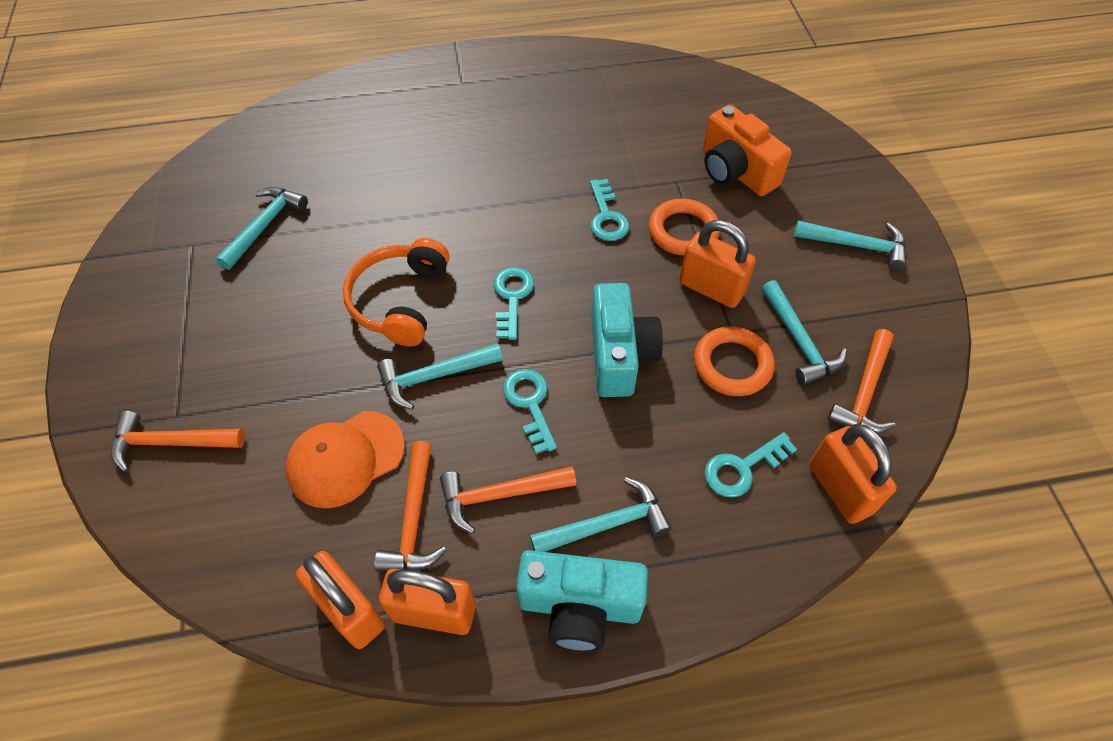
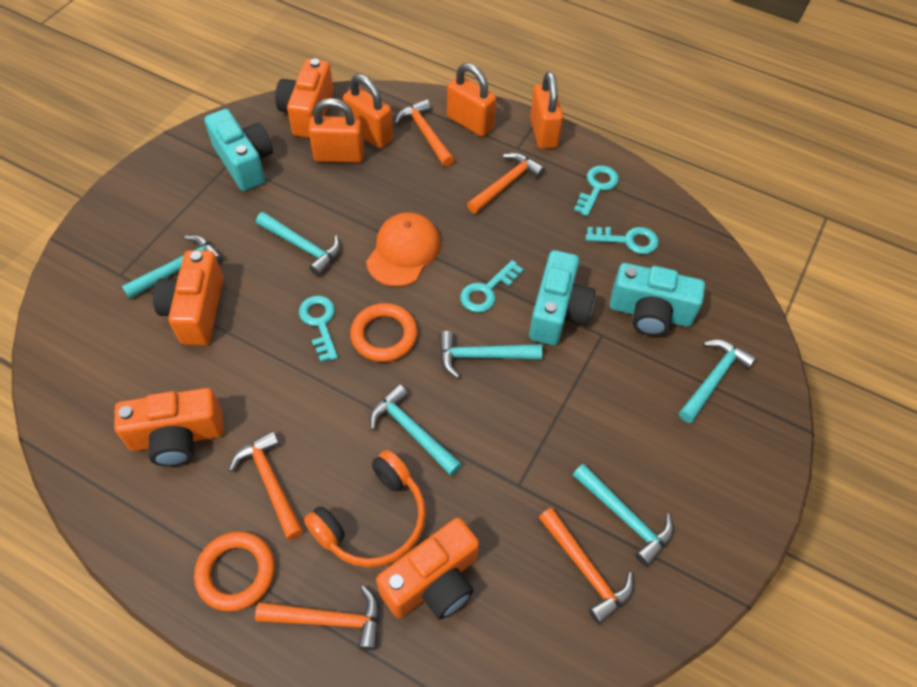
orange camera: 1 -> 4
orange hammer: 4 -> 5
turquoise camera: 2 -> 3
turquoise hammer: 5 -> 6

